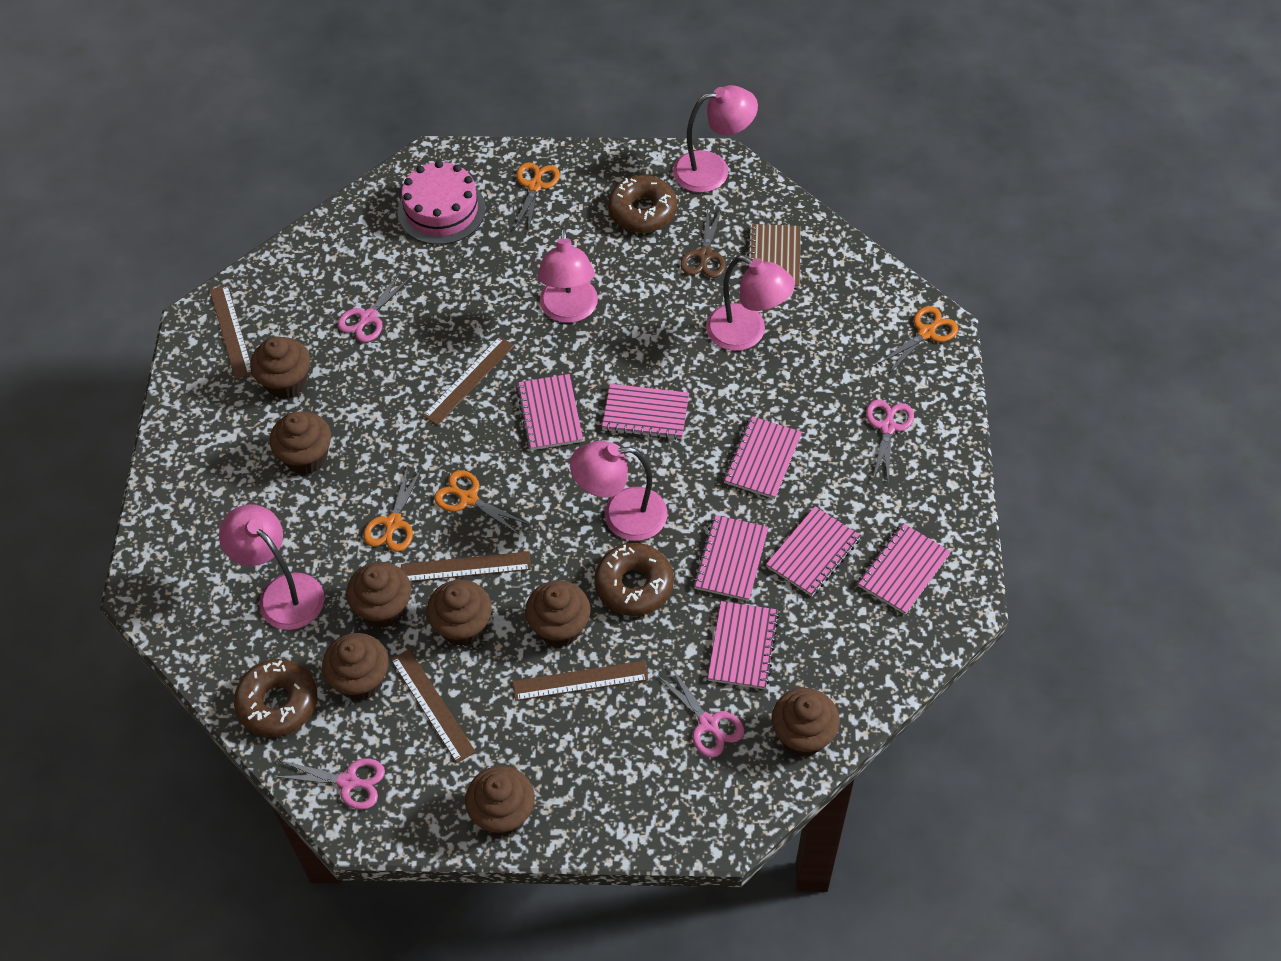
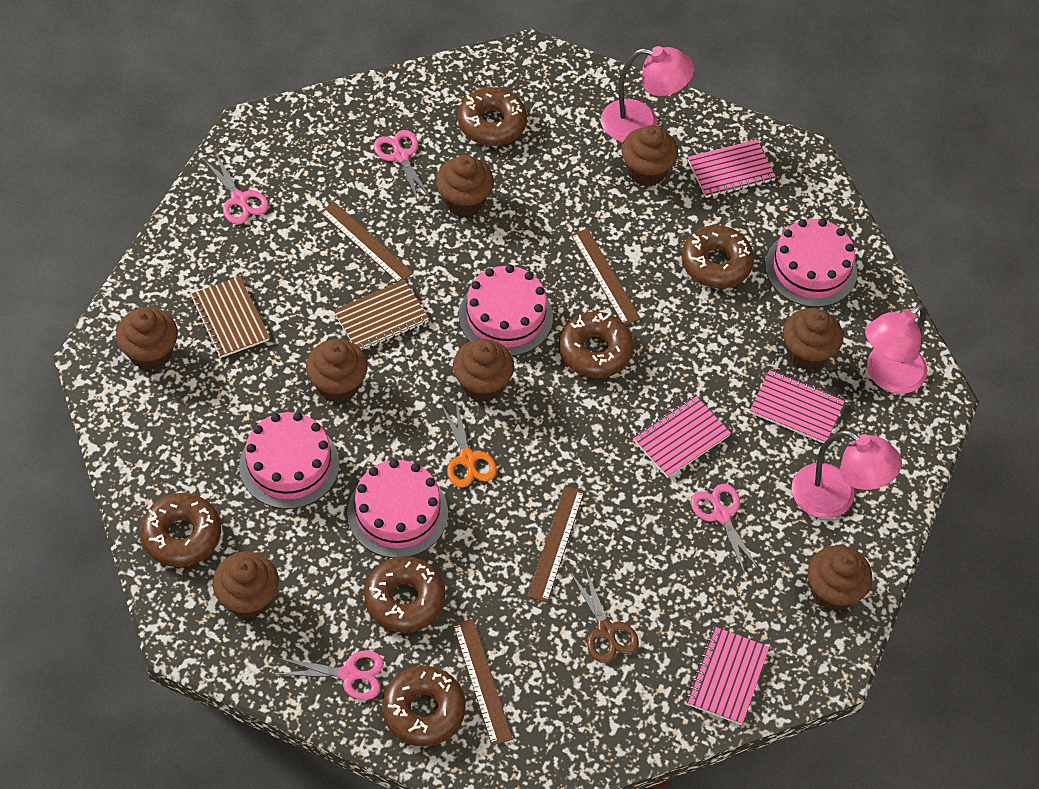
brown donut: 3 -> 6
brown notebook: 1 -> 2
brown ruler: 5 -> 4
orange scissors: 4 -> 1
pink cake: 1 -> 4
pink lamp: 5 -> 3
pink notebook: 7 -> 4

